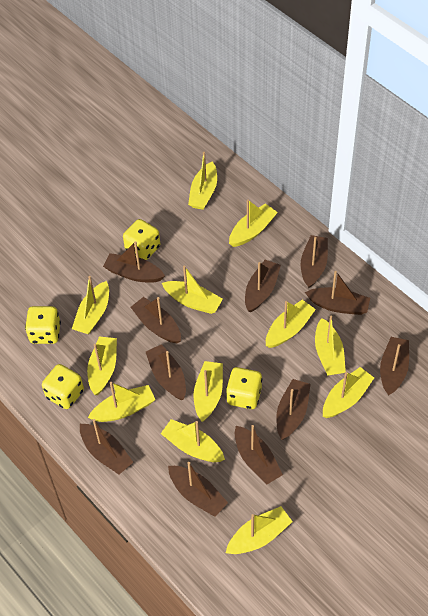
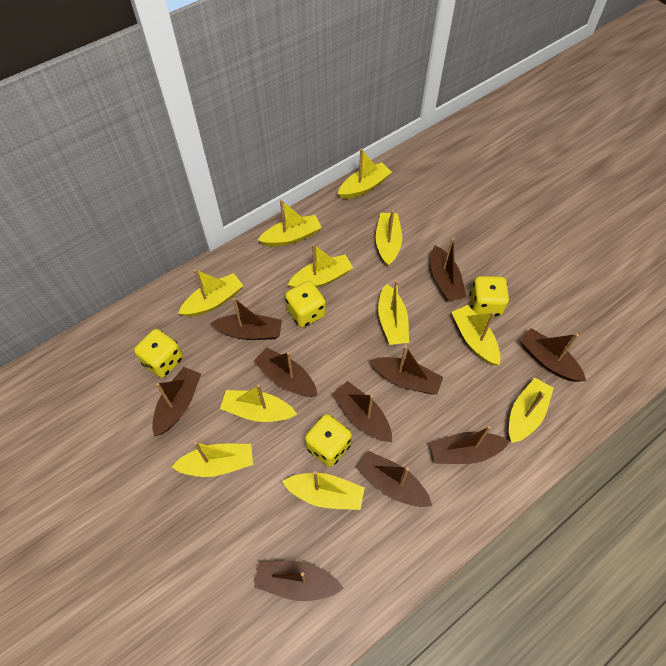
brown boat: 11 -> 10
yellow boat: 12 -> 11

